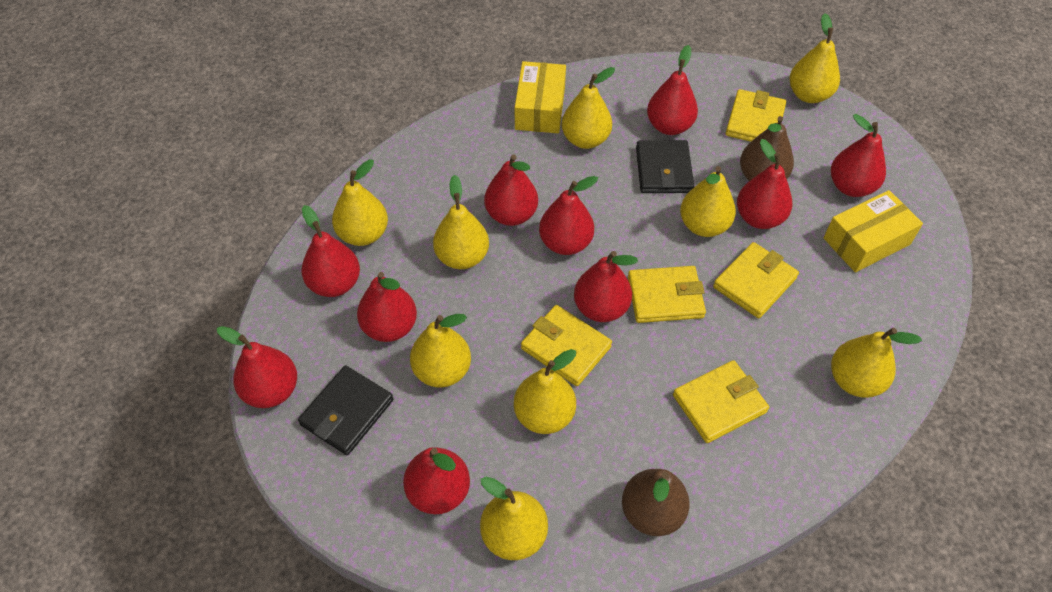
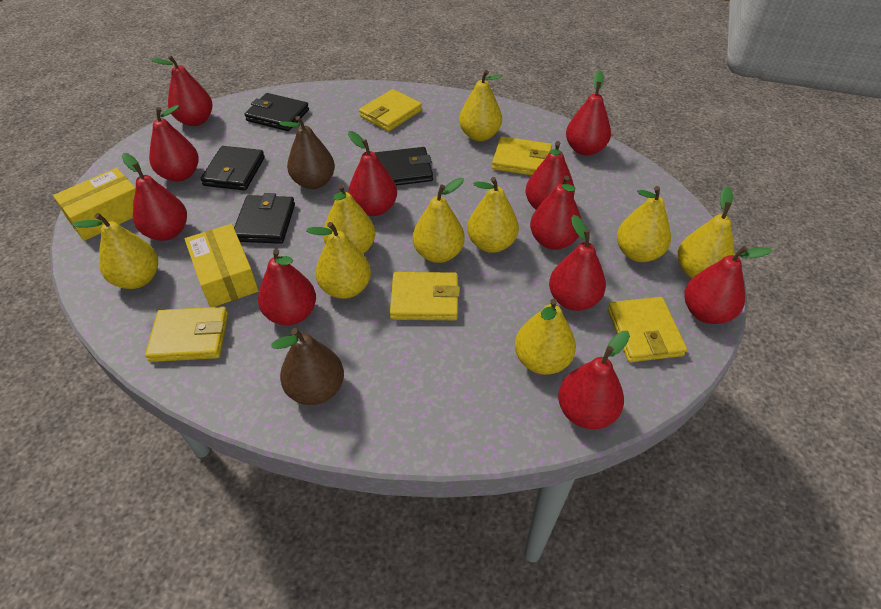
black wallet: 2 -> 4
red pear: 10 -> 11

